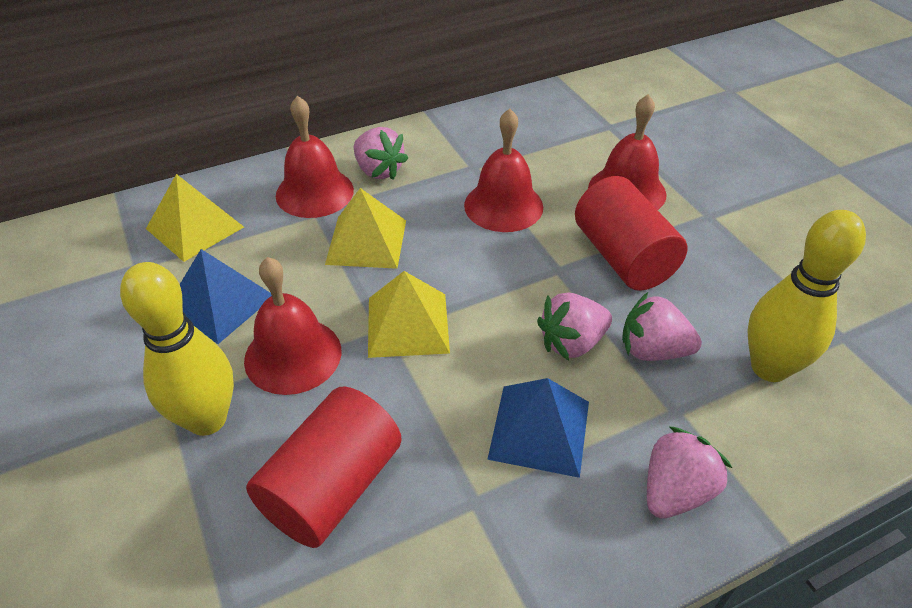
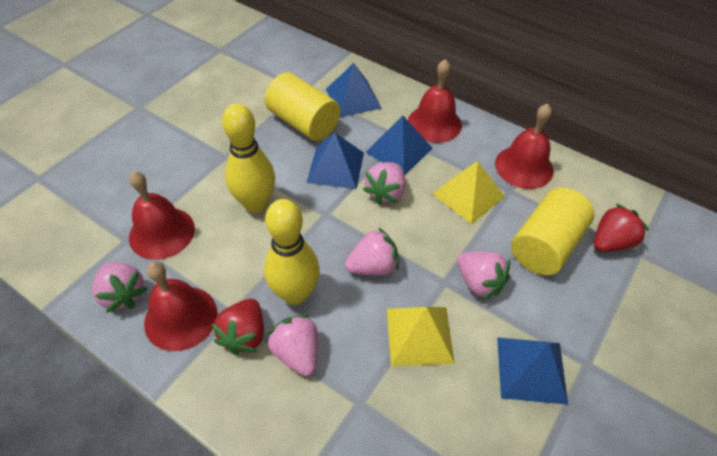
blue pyramid: 2 -> 4
pink strawberry: 4 -> 5
red cylinder: 2 -> 0
red strawberry: 0 -> 2
yellow cylinder: 0 -> 2
yellow pyramid: 3 -> 2

